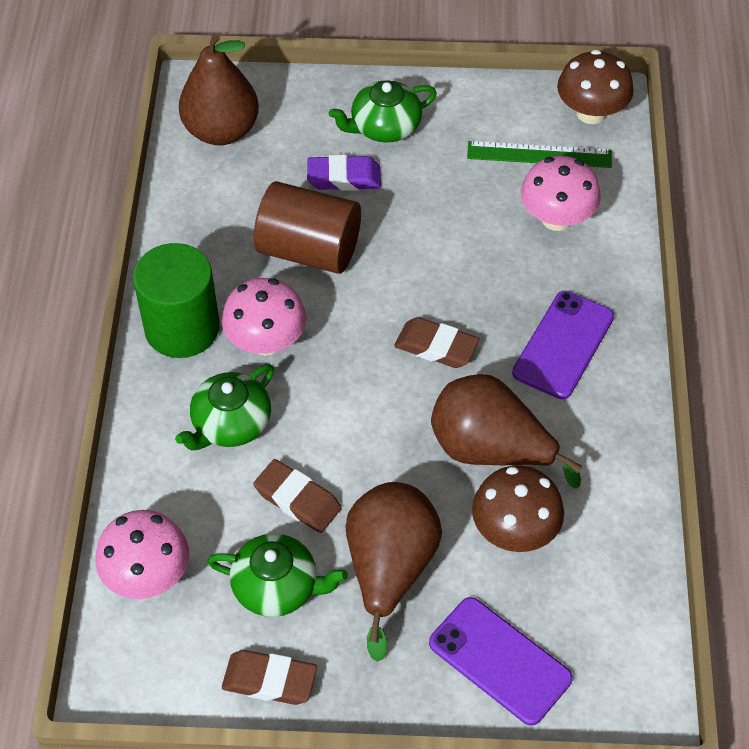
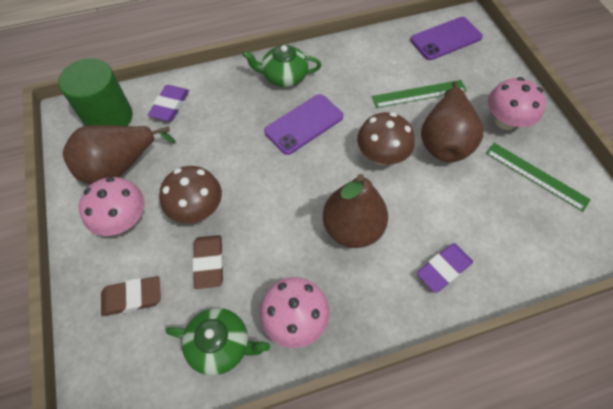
brown cylinder: 1 -> 0
brown eraser: 3 -> 2
green ruler: 1 -> 2
green teapot: 3 -> 2
purple eraser: 1 -> 2

